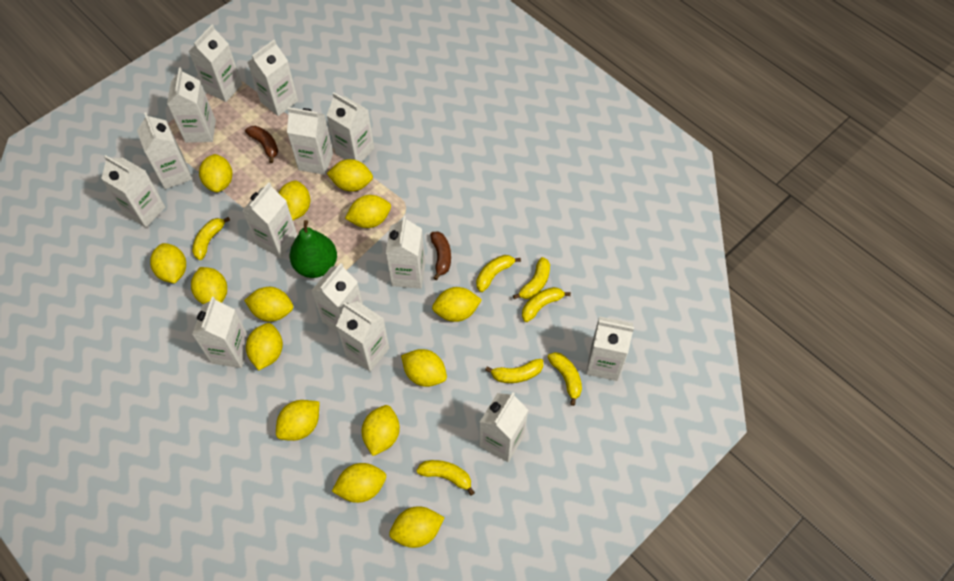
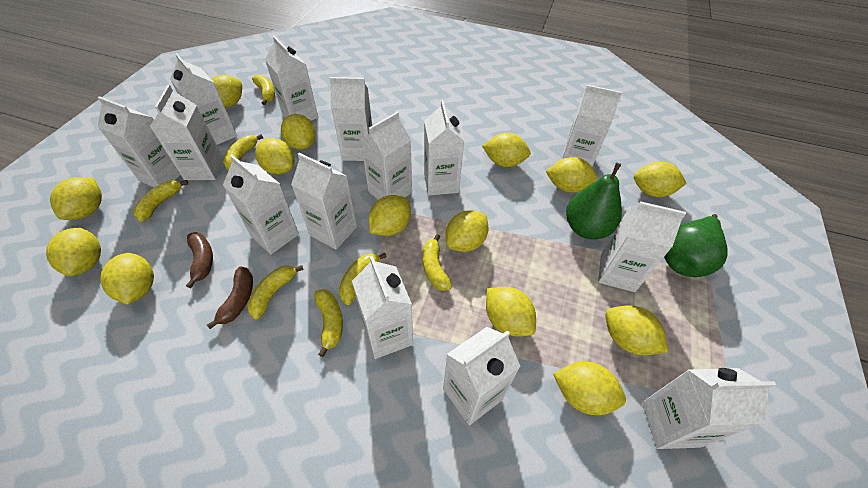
green pear: 1 -> 2

